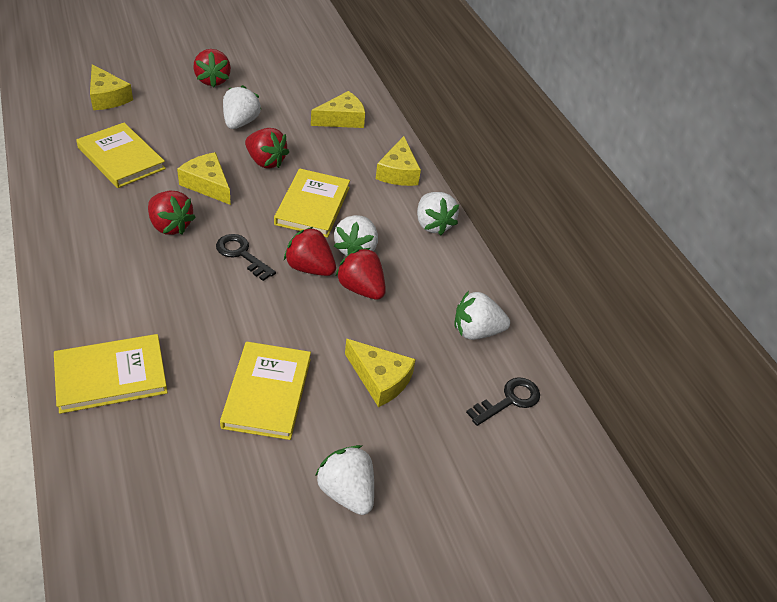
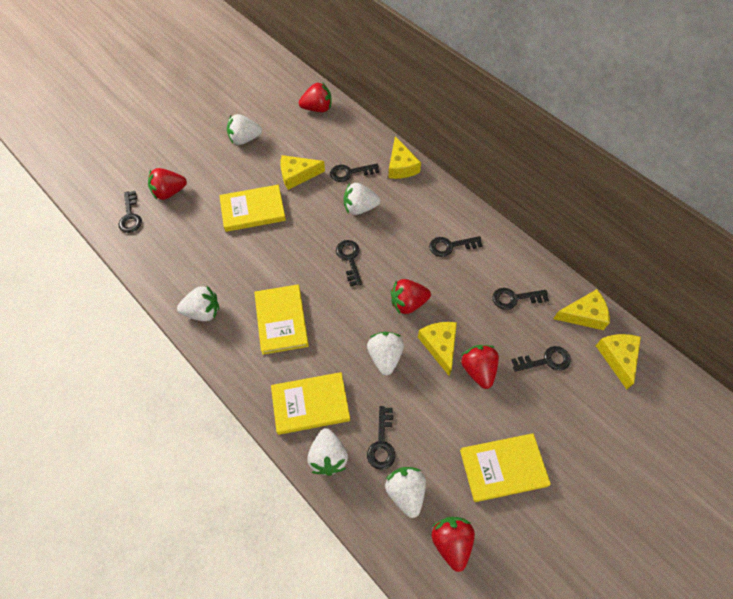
black key: 2 -> 7
white strawberry: 5 -> 6

